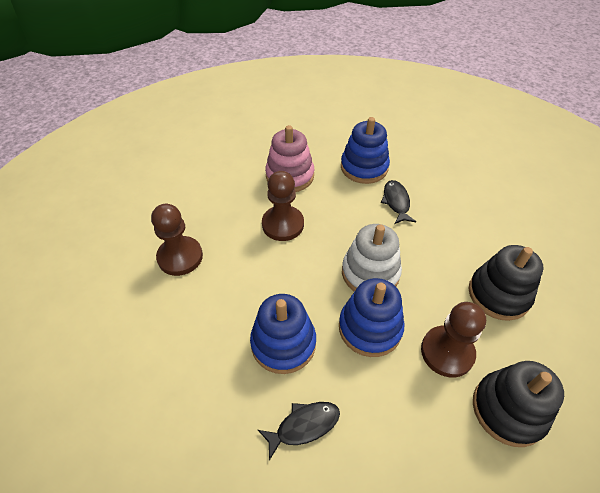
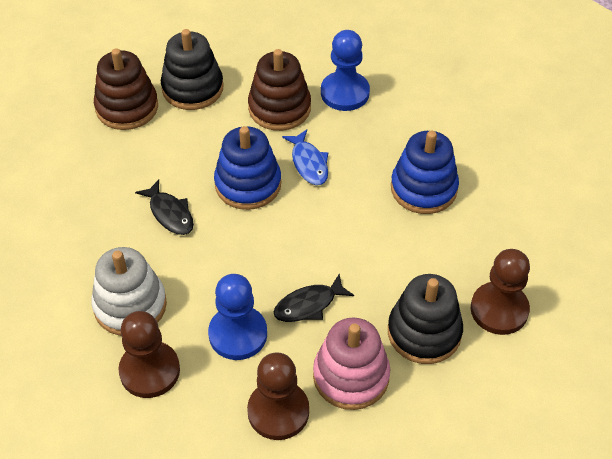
blue fish: 0 -> 1
blue pawn: 0 -> 2
blue stacking toy: 3 -> 2
brown stacking toy: 0 -> 2

